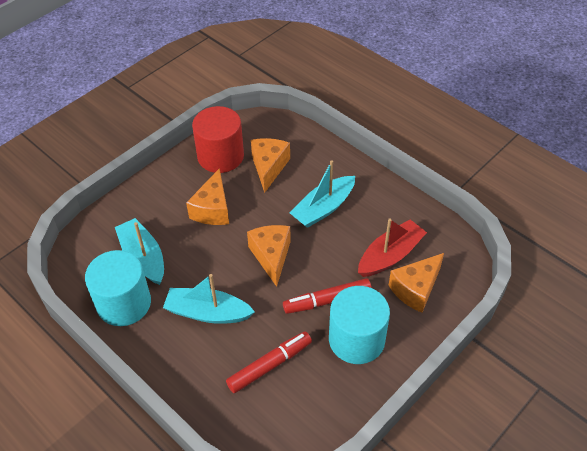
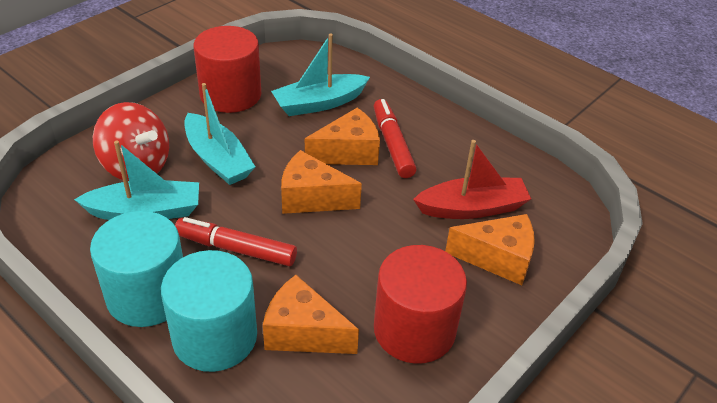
red cylinder: 1 -> 2
red spinning top: 0 -> 1

